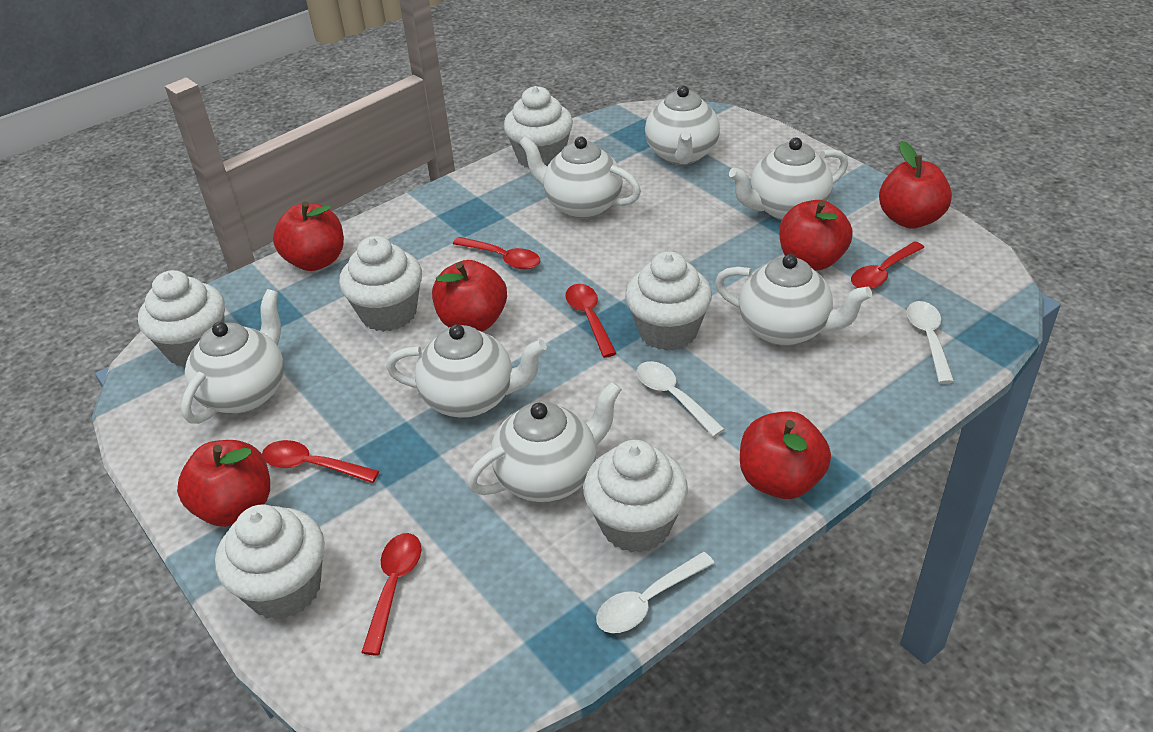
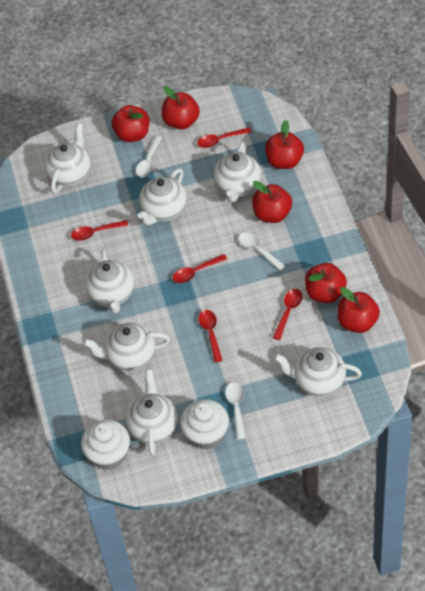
white cupcake: 6 -> 2

